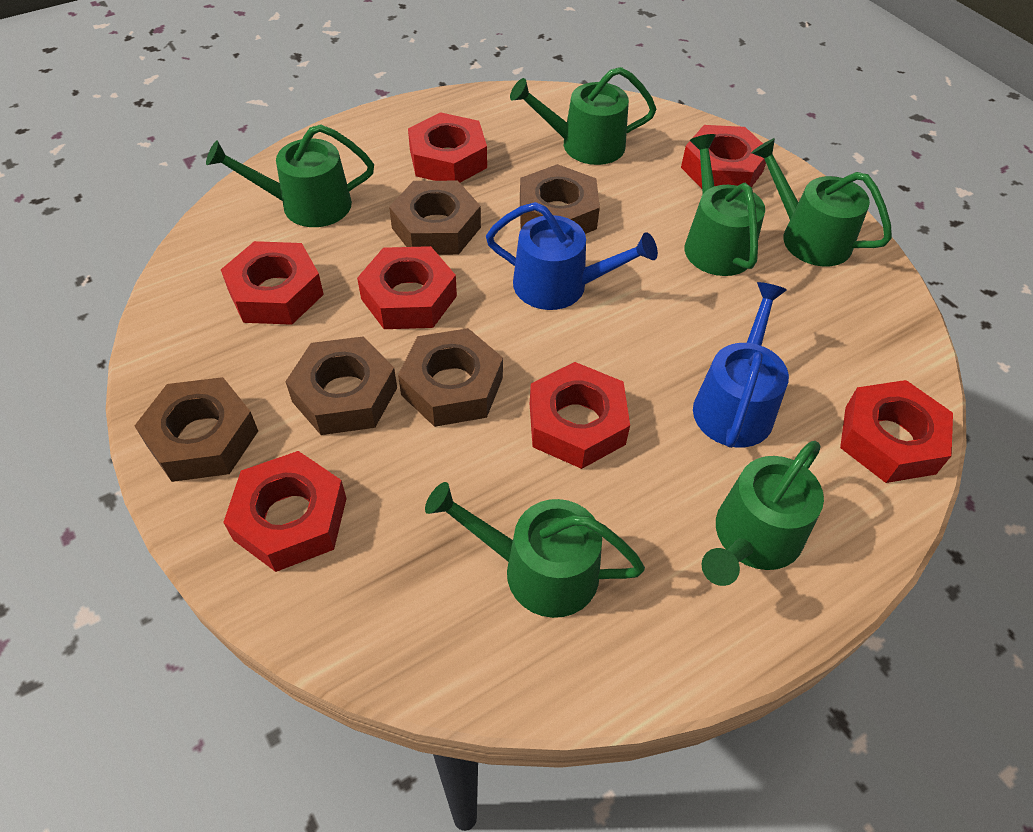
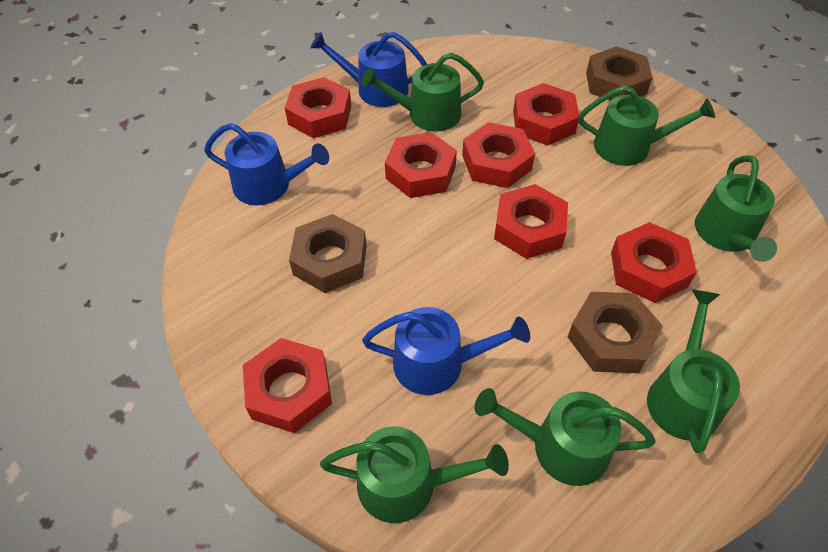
blue watering can: 2 -> 3
brown nut: 5 -> 3

